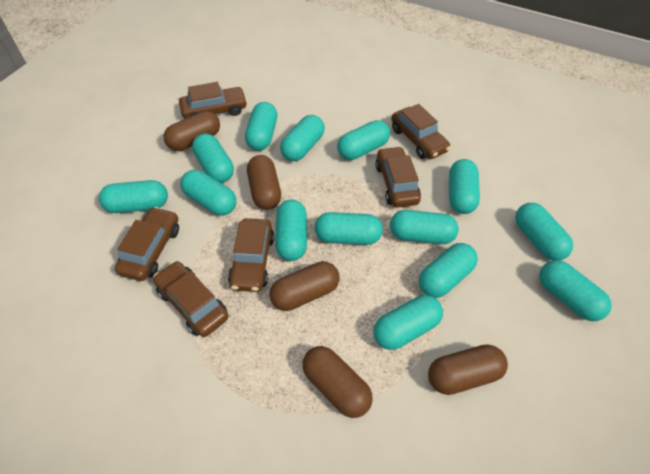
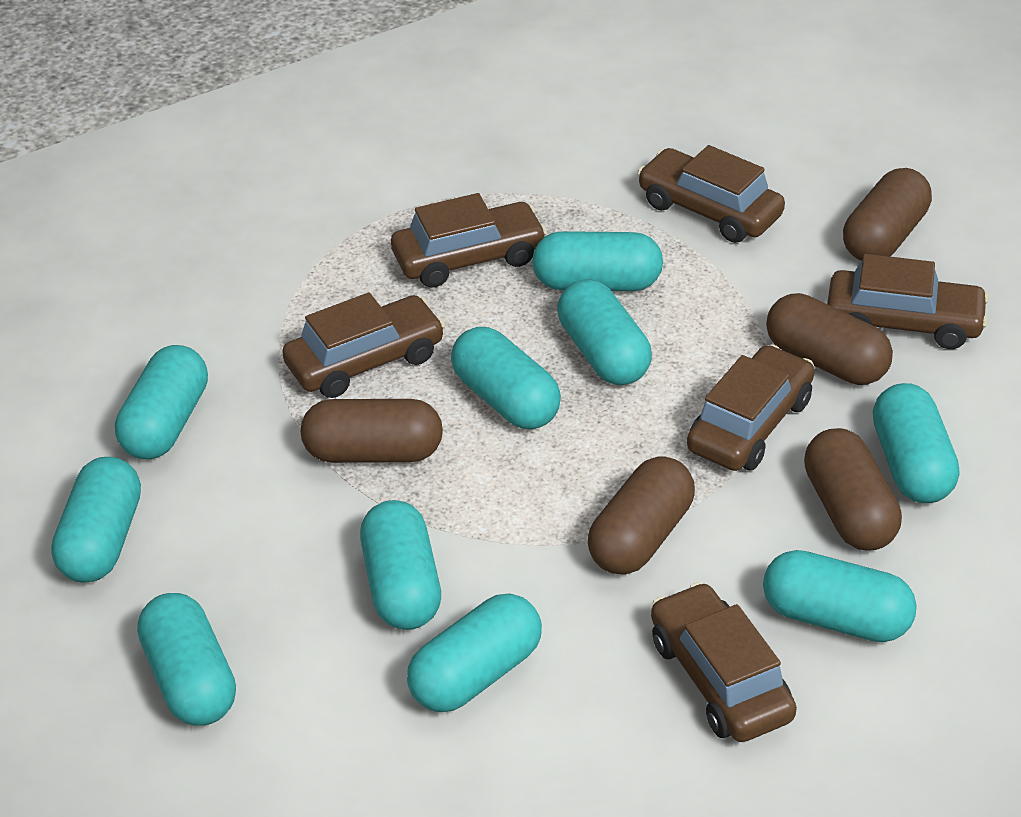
turquoise capsule: 14 -> 10

